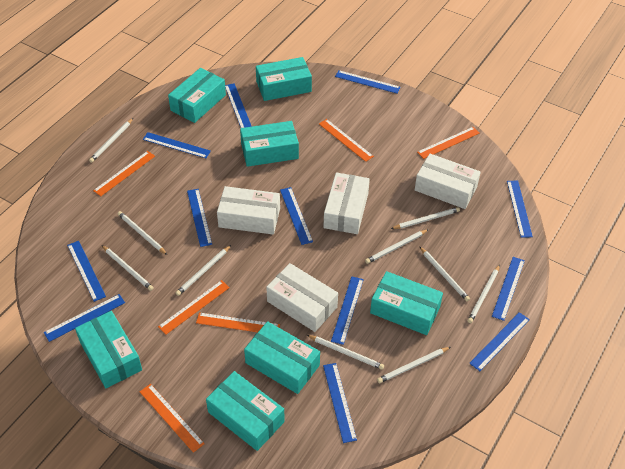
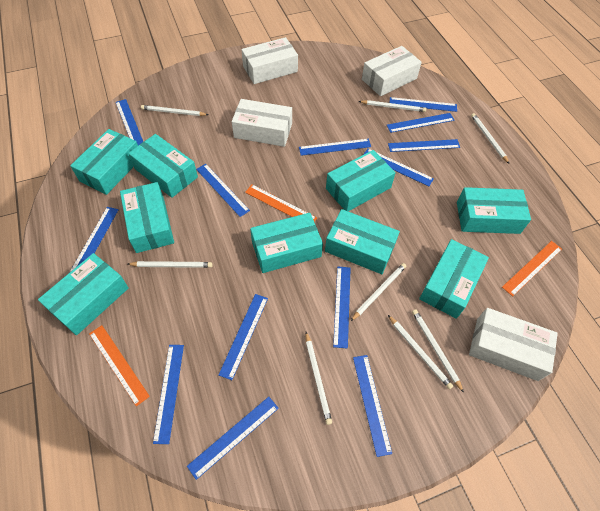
blue ruler: 12 -> 13
orange ruler: 6 -> 3
turquoise box: 7 -> 9
white pencil: 10 -> 8

